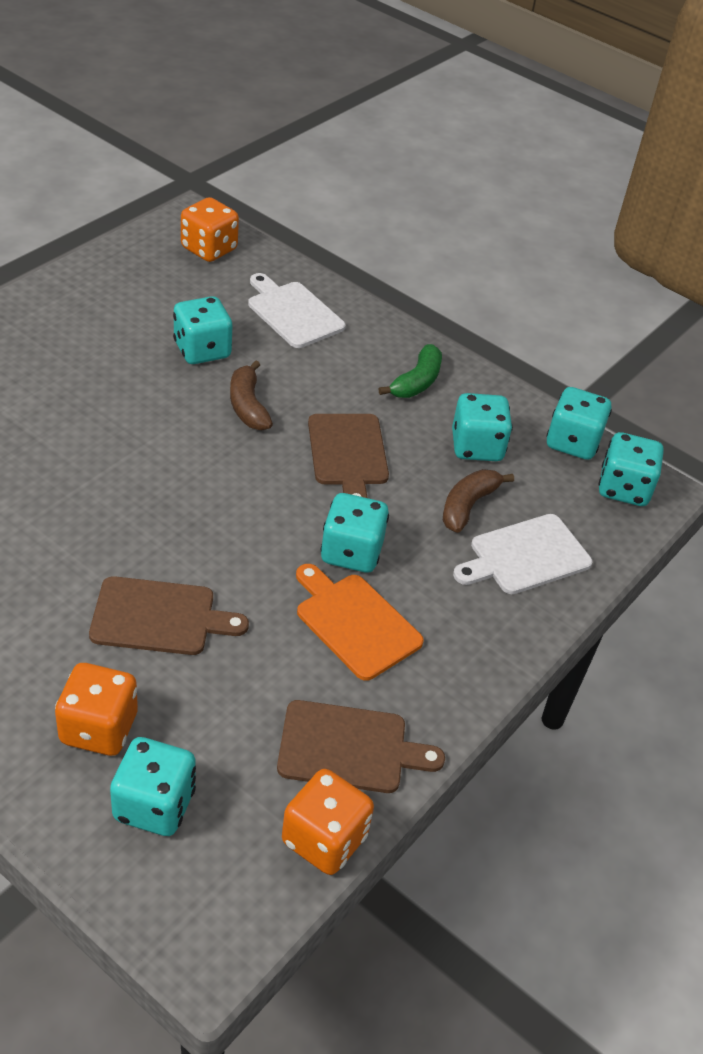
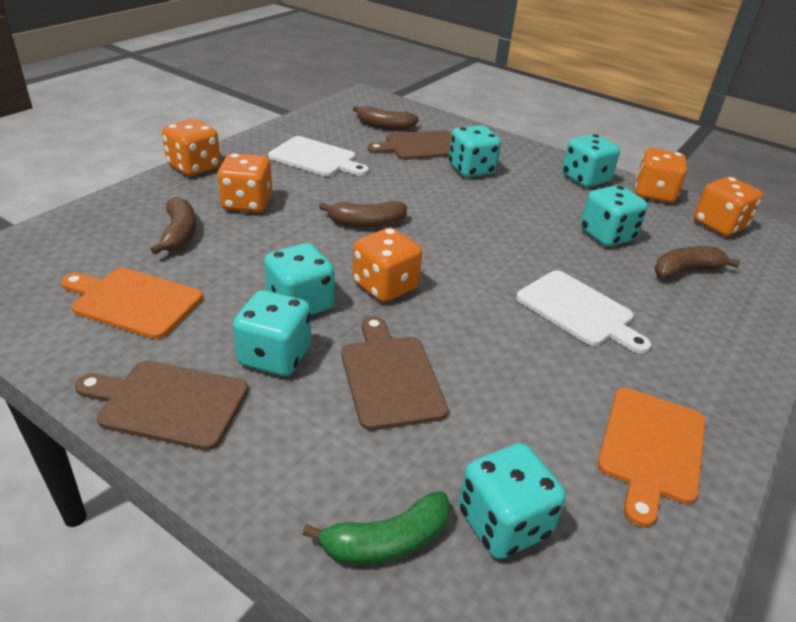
brown banana: 2 -> 4
orange cutting board: 1 -> 2
orange dice: 3 -> 5

